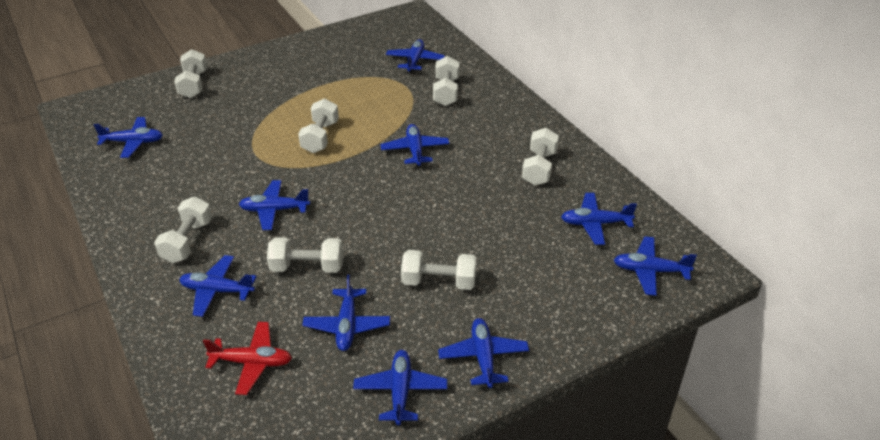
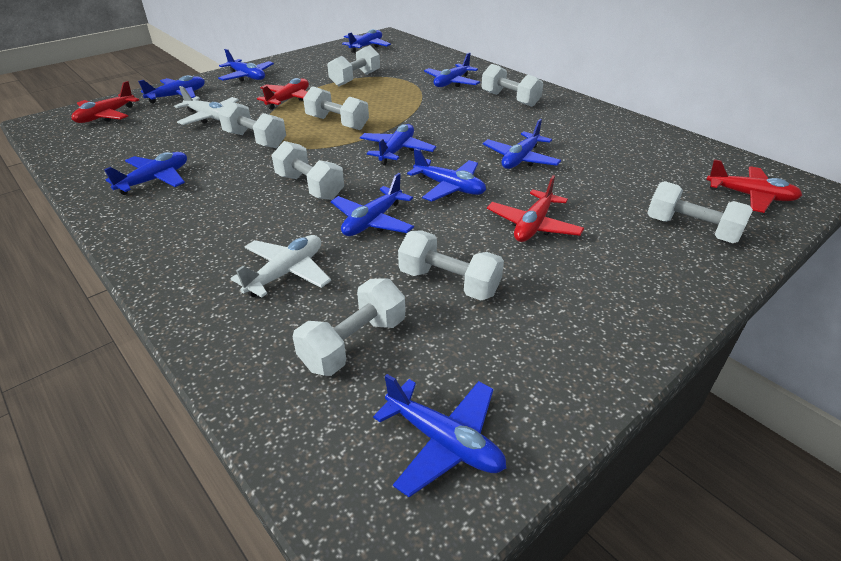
red plane: 1 -> 4
white dumbbell: 7 -> 8
white plane: 0 -> 2

